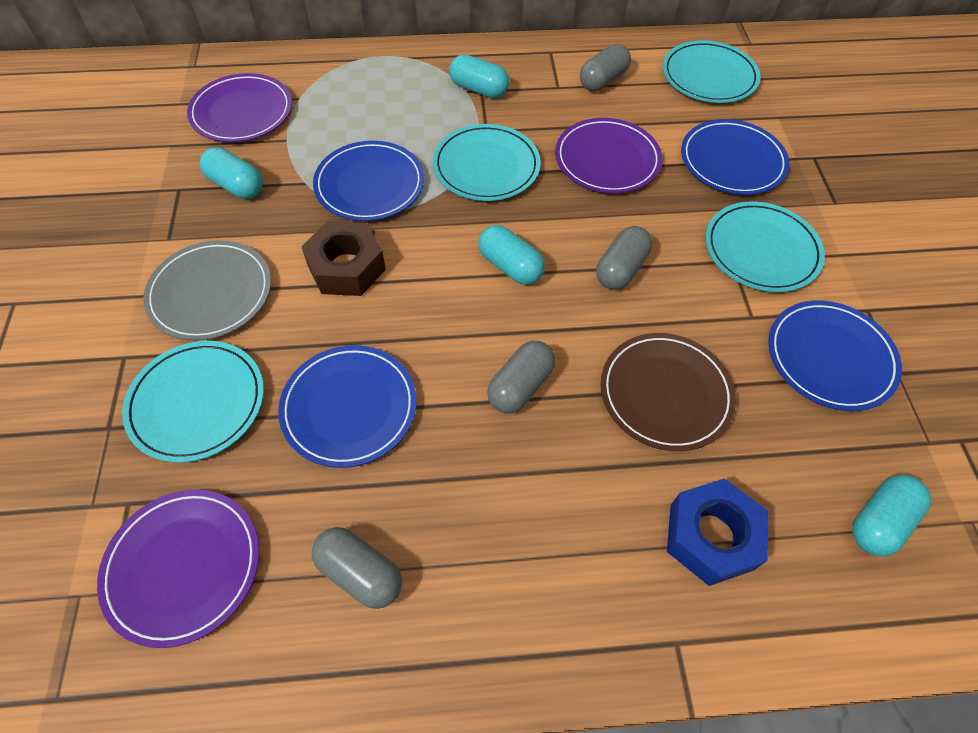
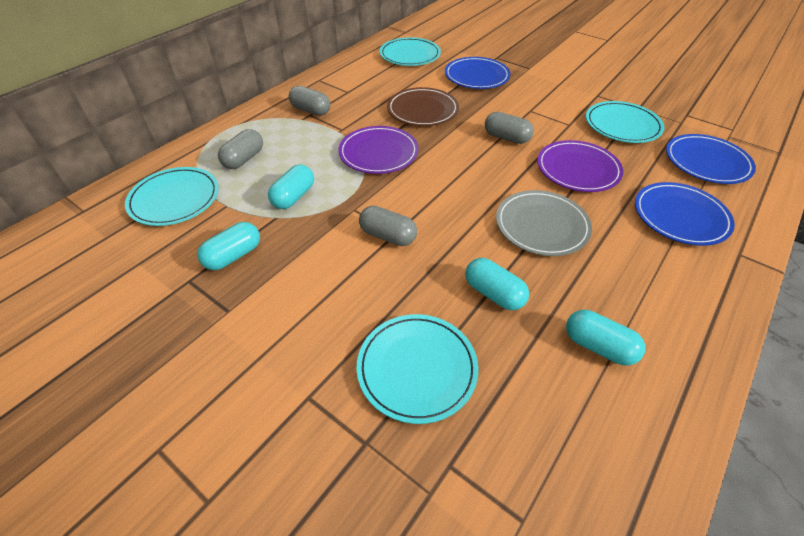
blue nut: 1 -> 0
blue plate: 4 -> 3
brown nut: 1 -> 0
purple plate: 3 -> 2

